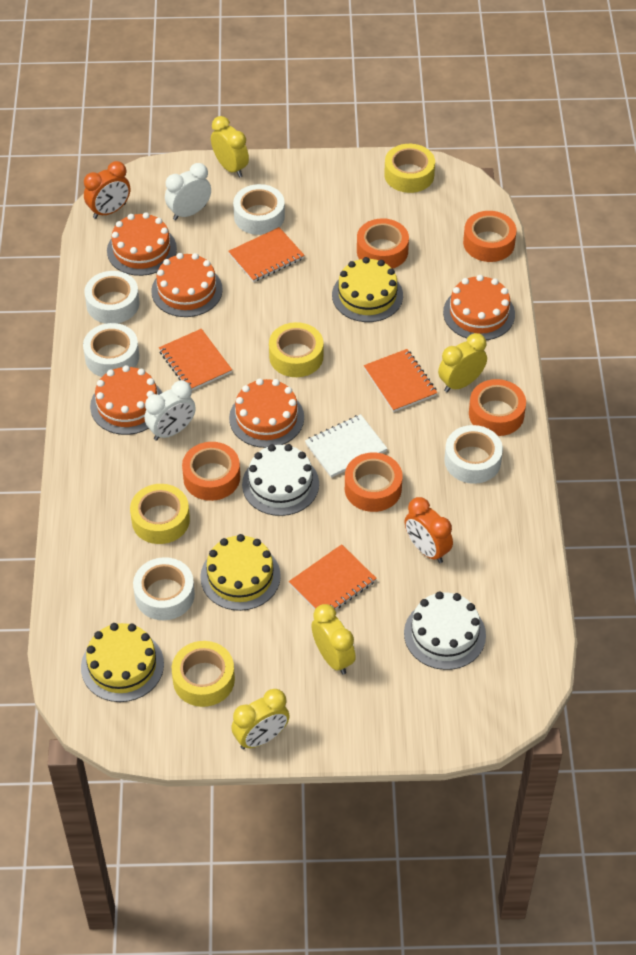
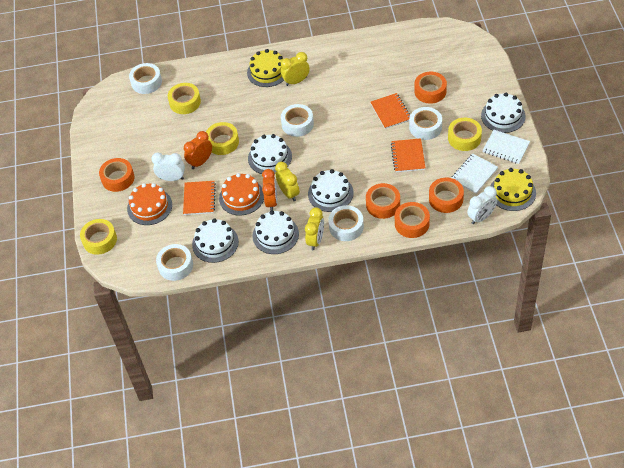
orange cake: 5 -> 2
orange notebook: 4 -> 3
white cake: 2 -> 5
white notebook: 1 -> 2
yellow cake: 3 -> 2
yellow clock: 4 -> 3

